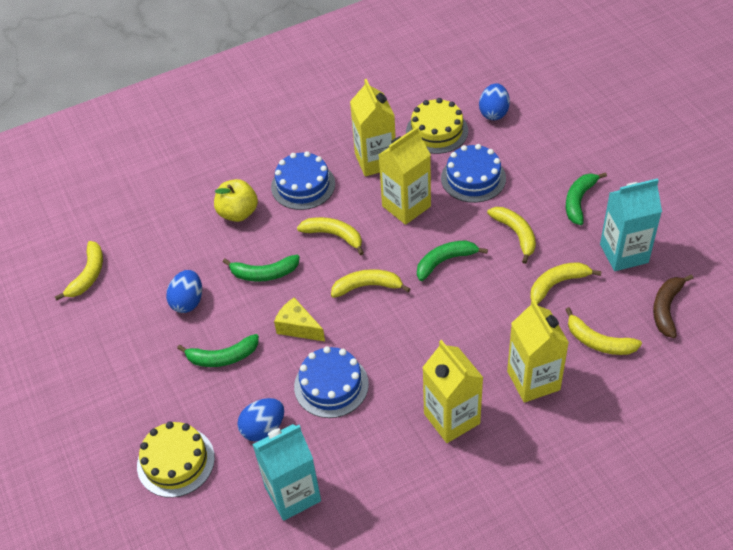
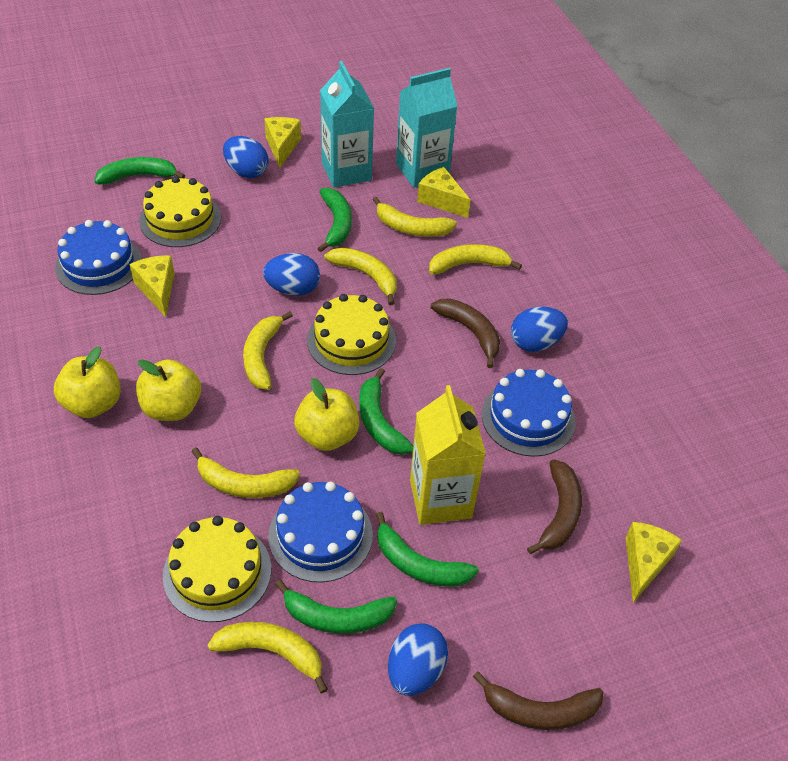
blue egg: 3 -> 4
brown banana: 1 -> 3
green banana: 4 -> 5
yellow apple: 1 -> 3
yellow cake: 2 -> 3
yellow carton: 4 -> 1
yellow cheese: 1 -> 4

